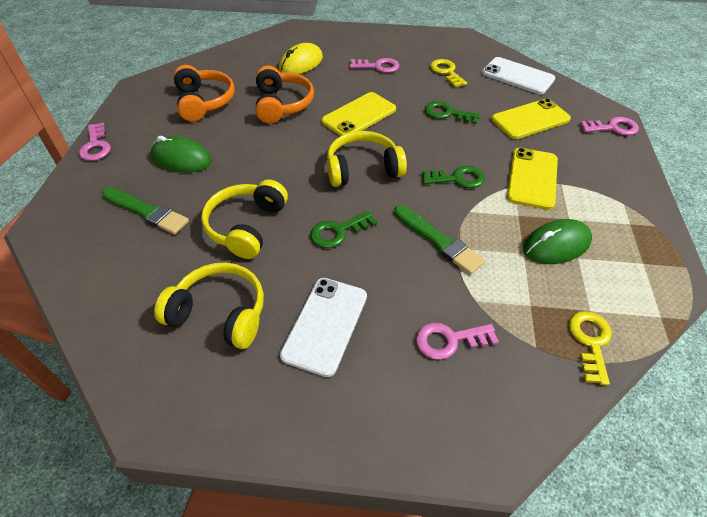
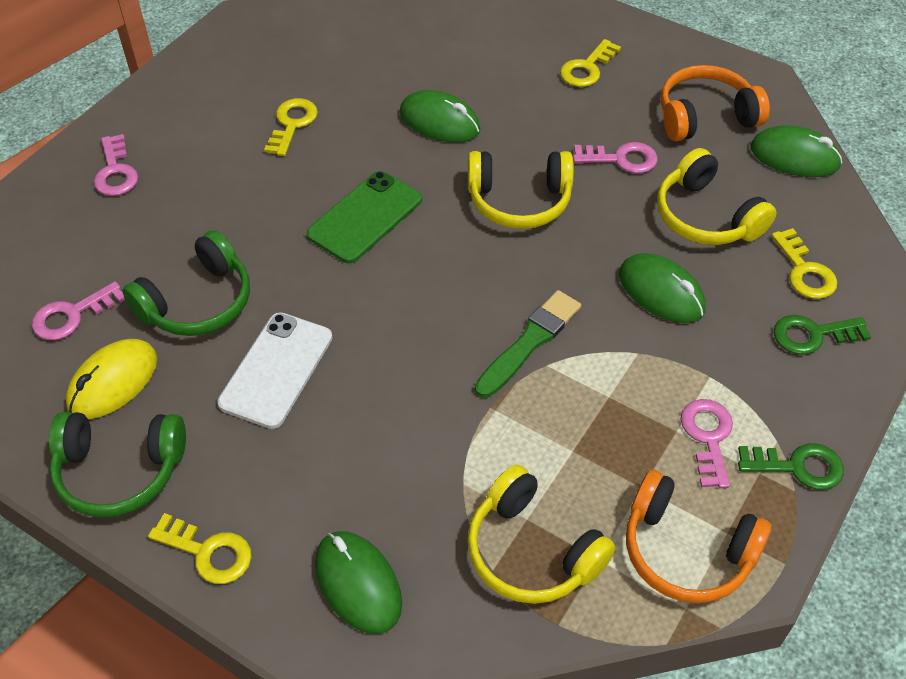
green brush: 2 -> 1
green headphones: 0 -> 2
green key: 3 -> 2
green mouse: 2 -> 4
green phone: 0 -> 1
white phone: 2 -> 1
yellow key: 2 -> 4
yellow phone: 3 -> 0

